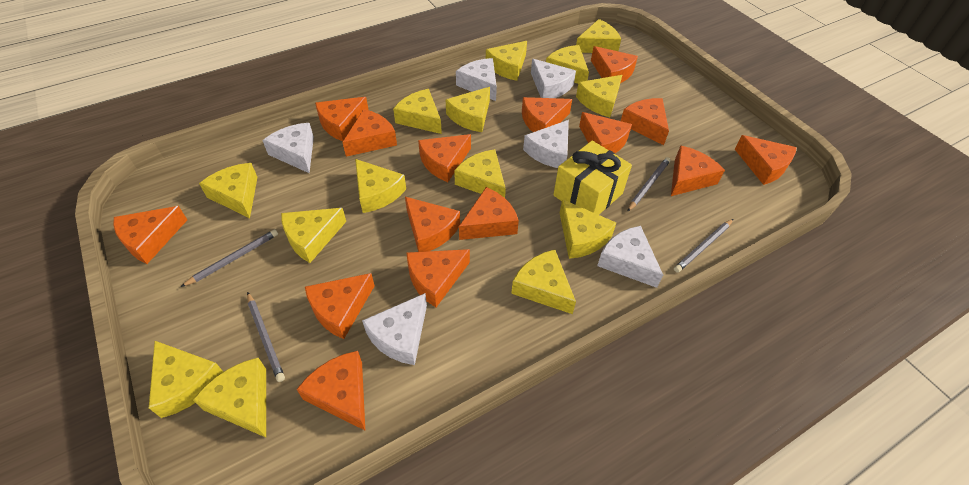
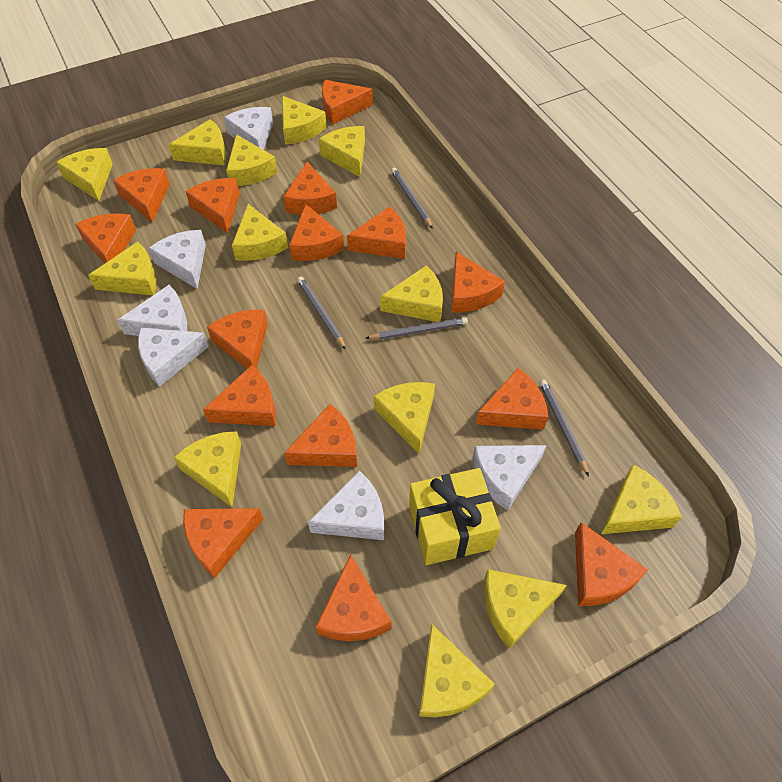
yellow cheese: 14 -> 13

